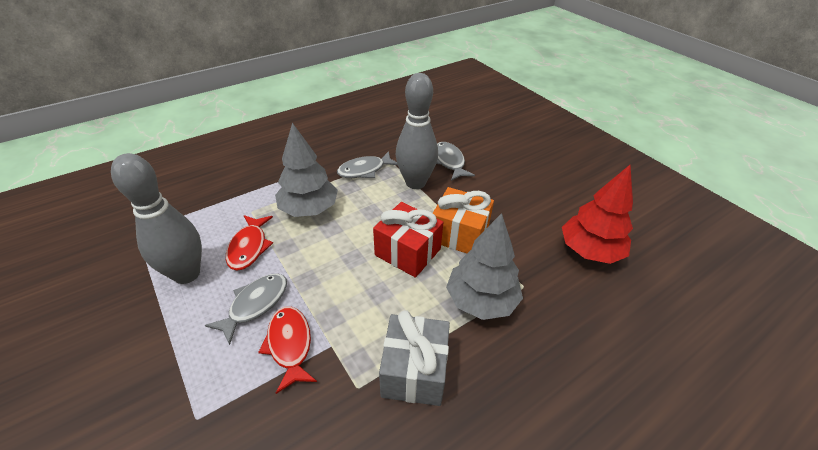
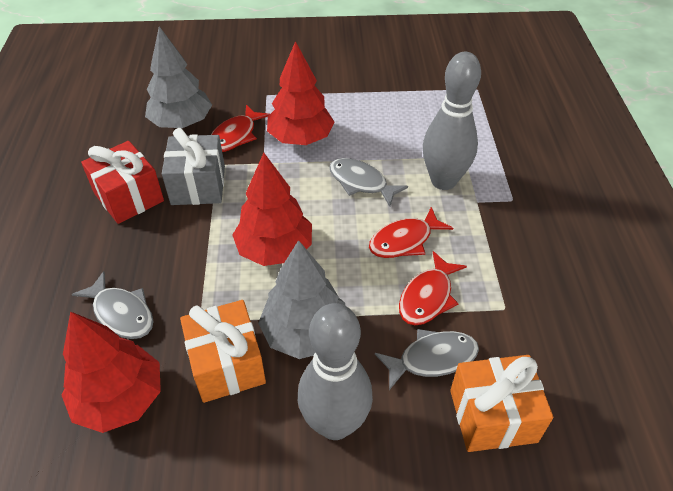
orange gift: 1 -> 2
red fish: 2 -> 3
red tree: 1 -> 3

